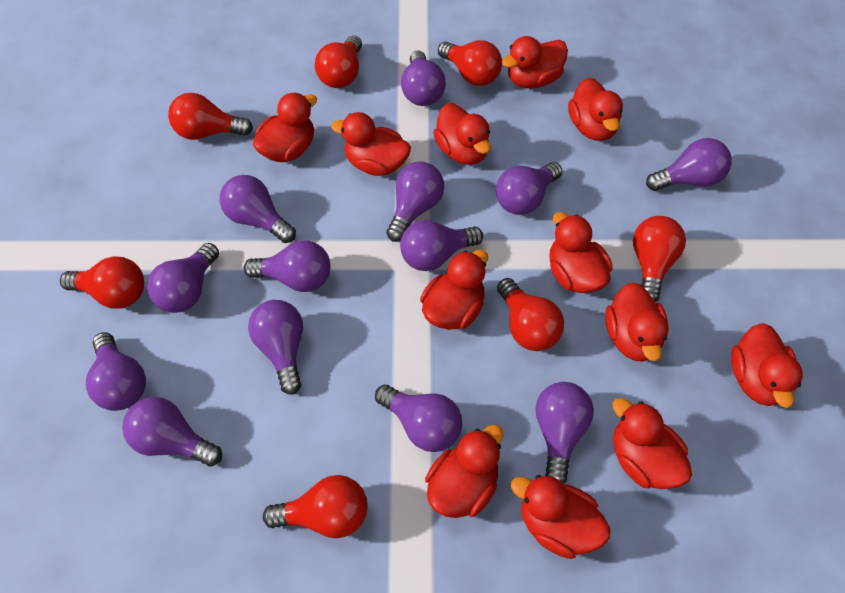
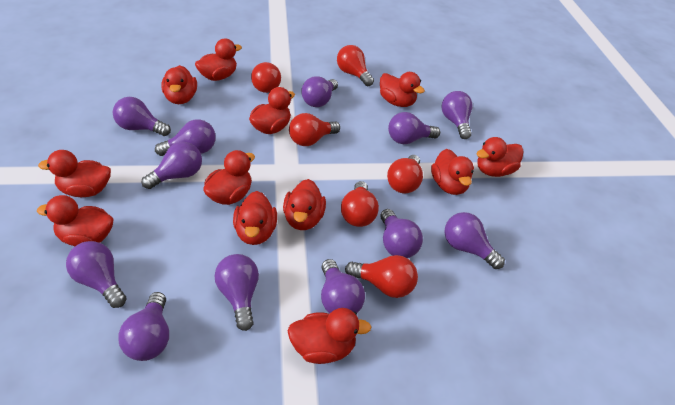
purple light bulb: 13 -> 12
red light bulb: 7 -> 6

